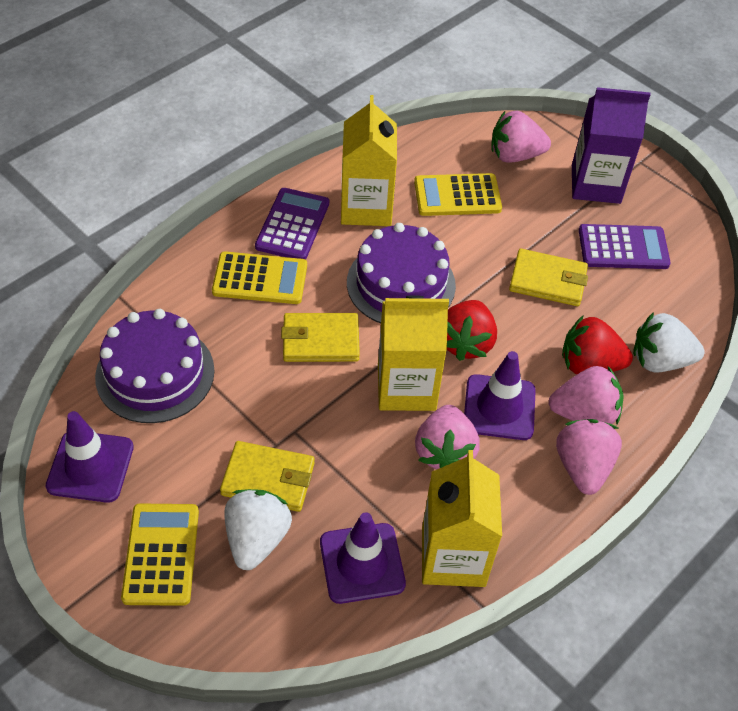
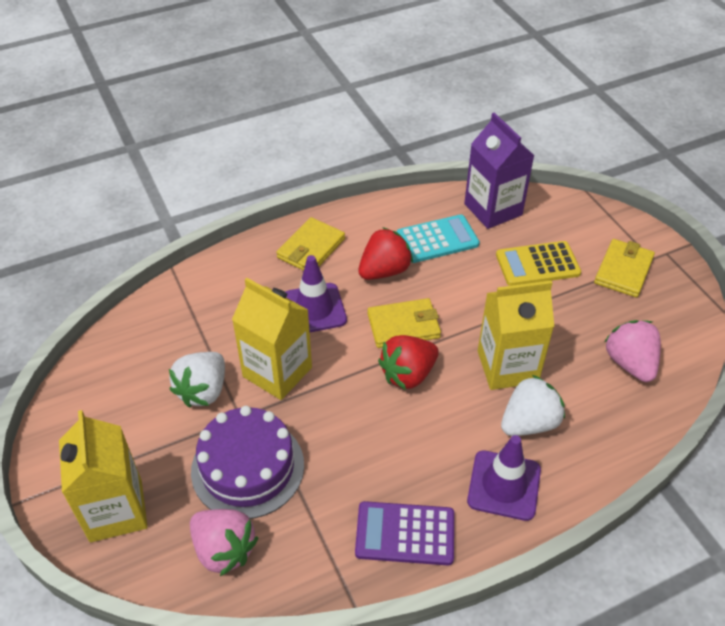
pink strawberry: 4 -> 2
purple cake: 2 -> 1
purple calculator: 2 -> 1
purple traffic cone: 3 -> 2
turquoise calculator: 0 -> 1
yellow calculator: 3 -> 1

